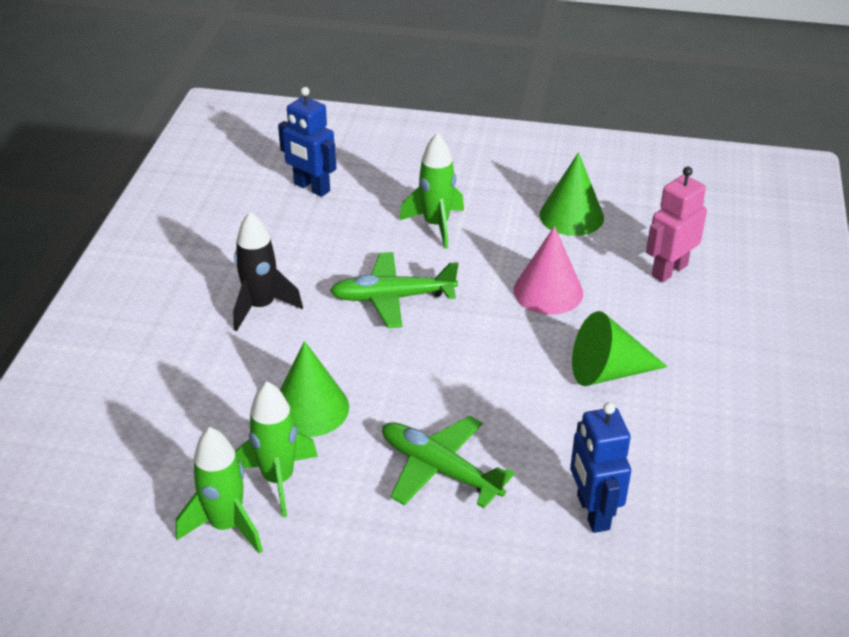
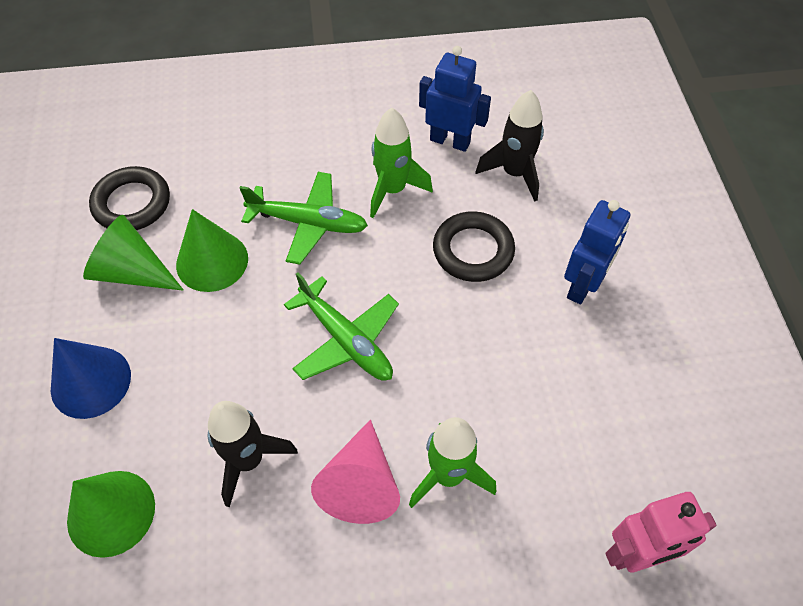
black ring: 0 -> 2
black rocket: 1 -> 2
blue cone: 0 -> 1
green rocket: 3 -> 2

